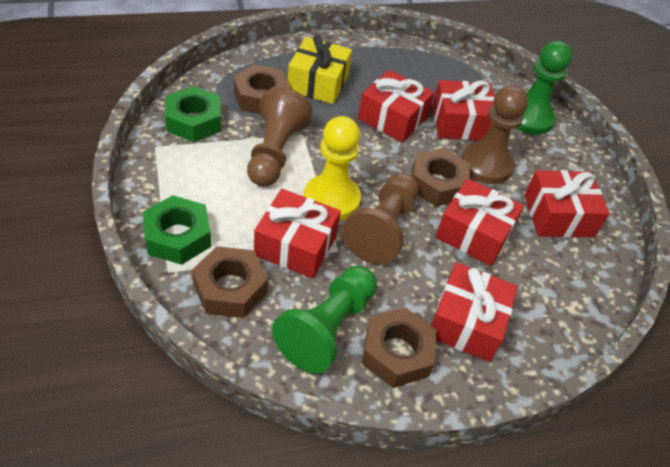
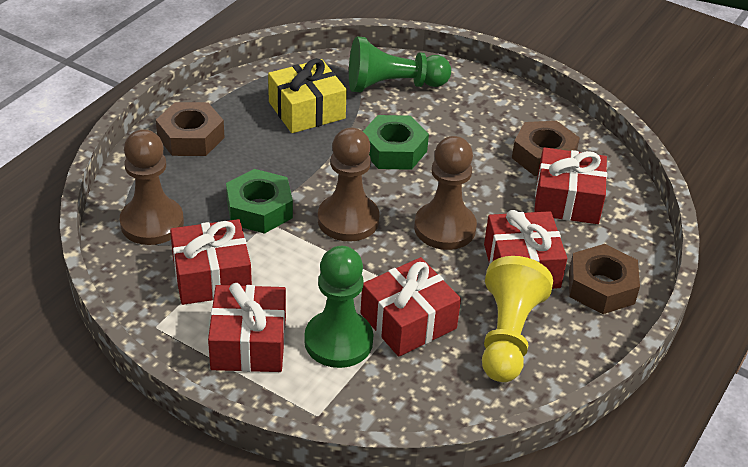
brown nut: 4 -> 3
red gift: 6 -> 5

